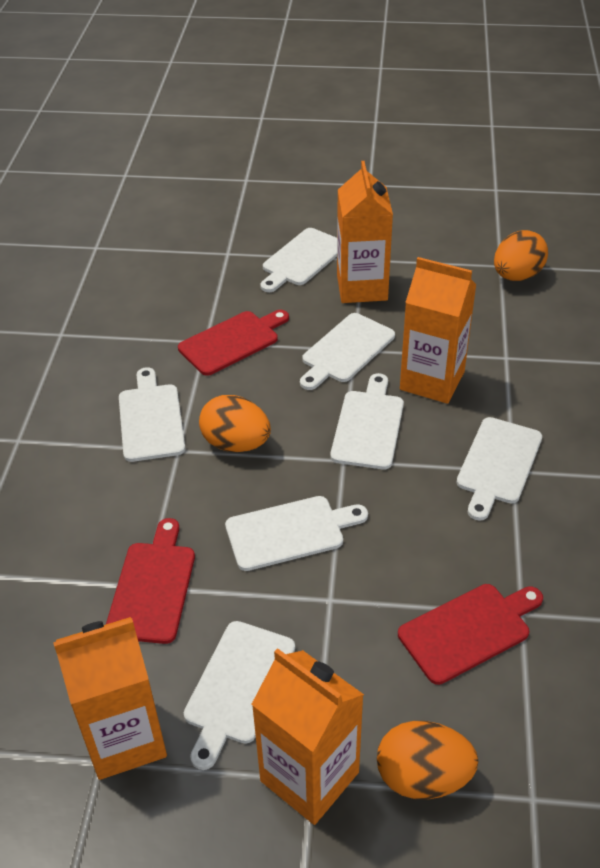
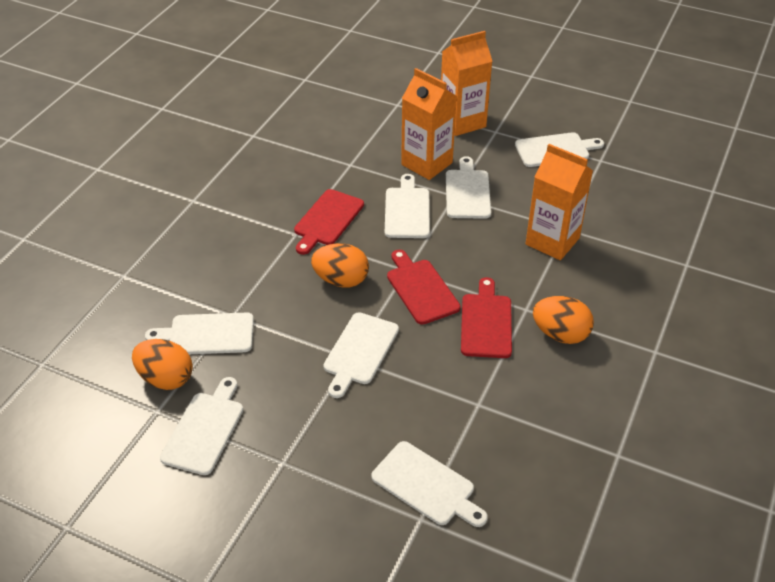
orange carton: 4 -> 3

